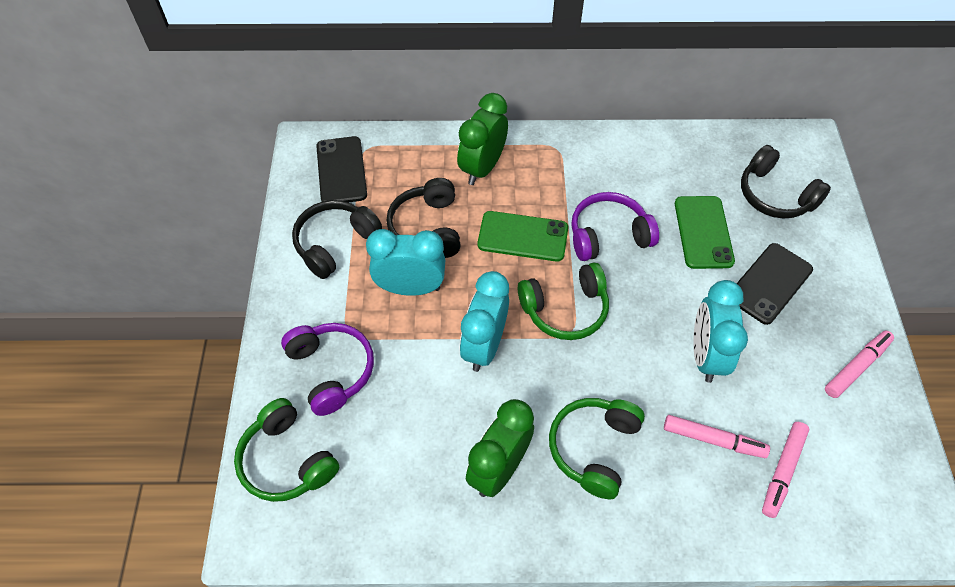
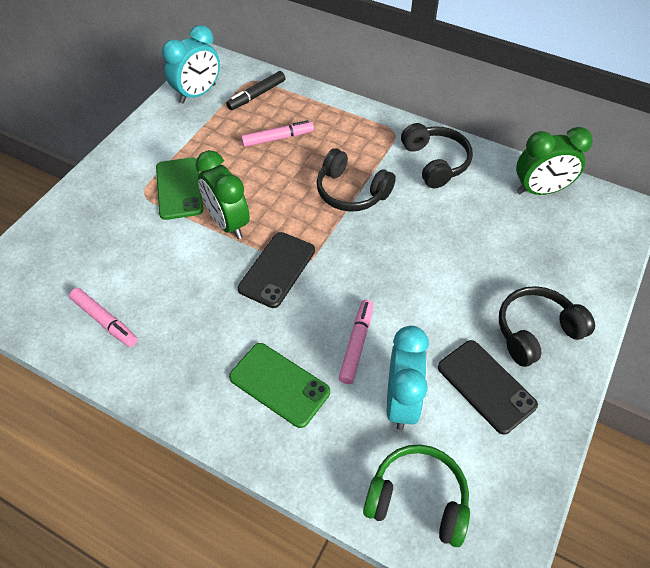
black marker: 0 -> 1
green headphones: 3 -> 1
purple headphones: 2 -> 0
turquoise clock: 3 -> 2

